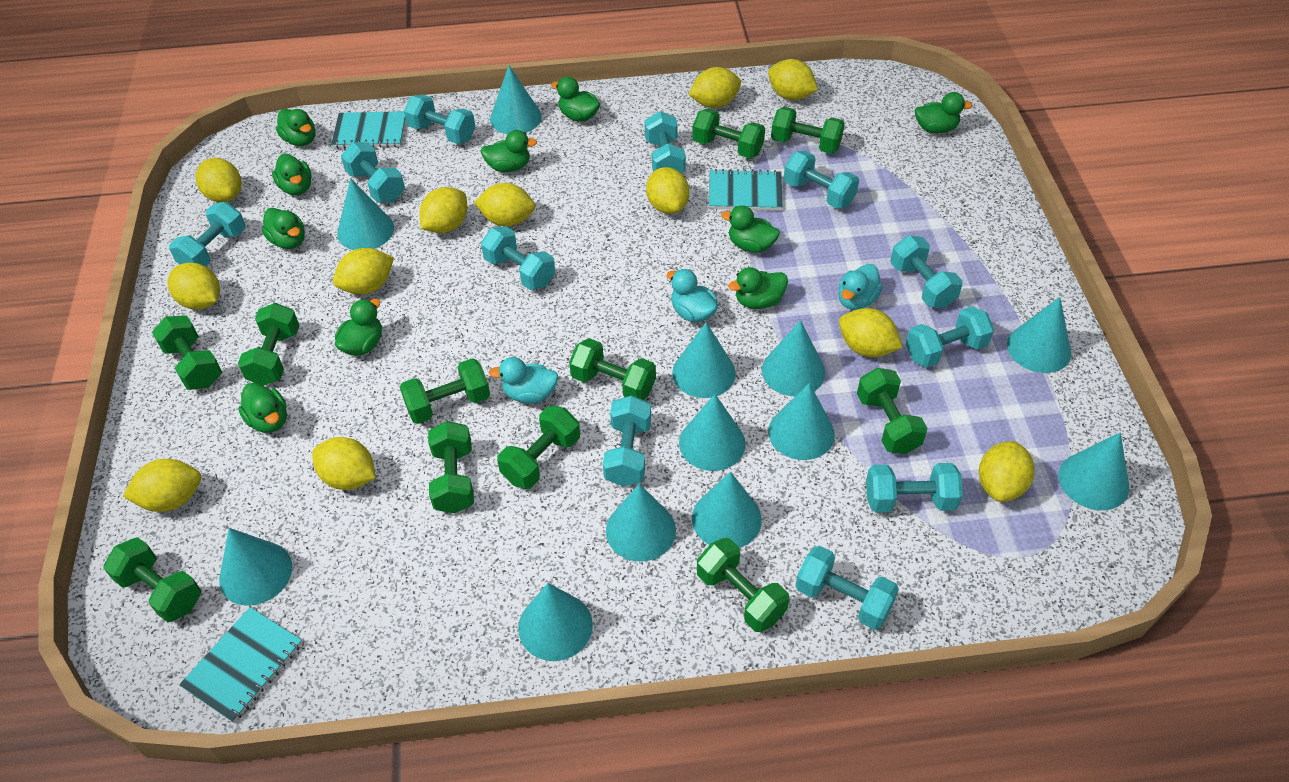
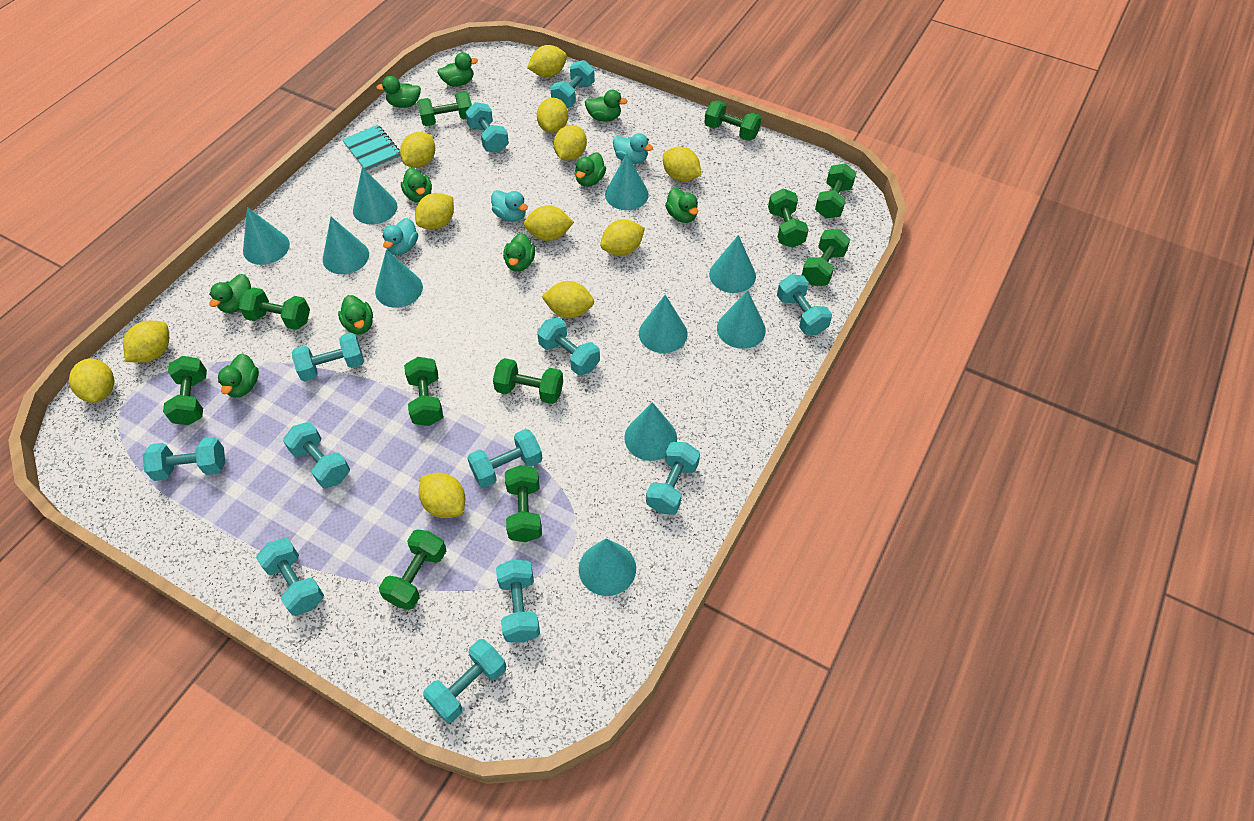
turquoise cone: 12 -> 10
turquoise dumbbell: 11 -> 12
turquoise notebook: 3 -> 1

